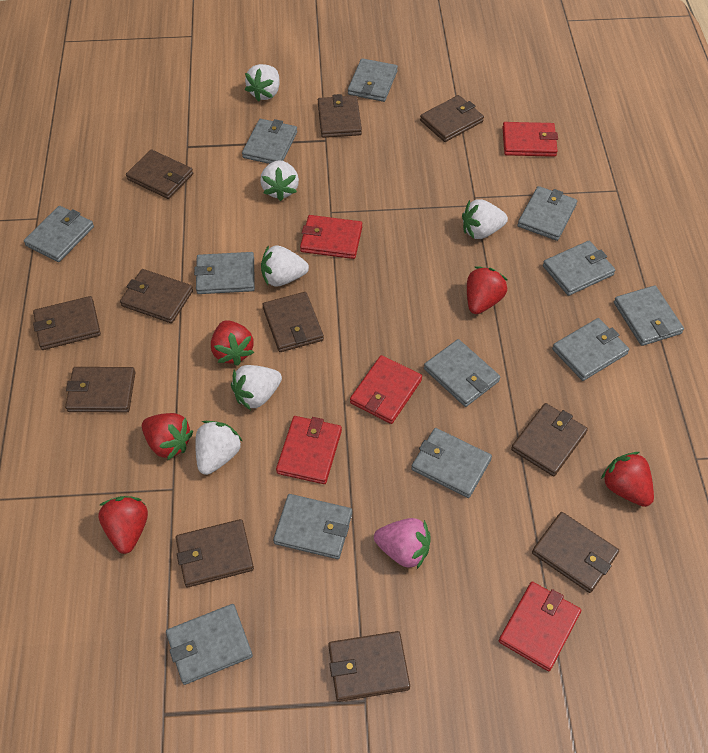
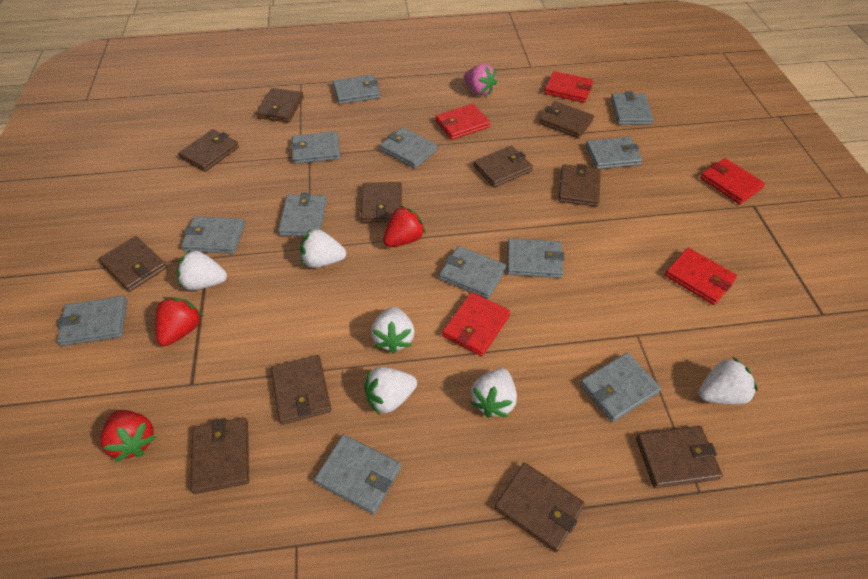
red strawberry: 5 -> 3

